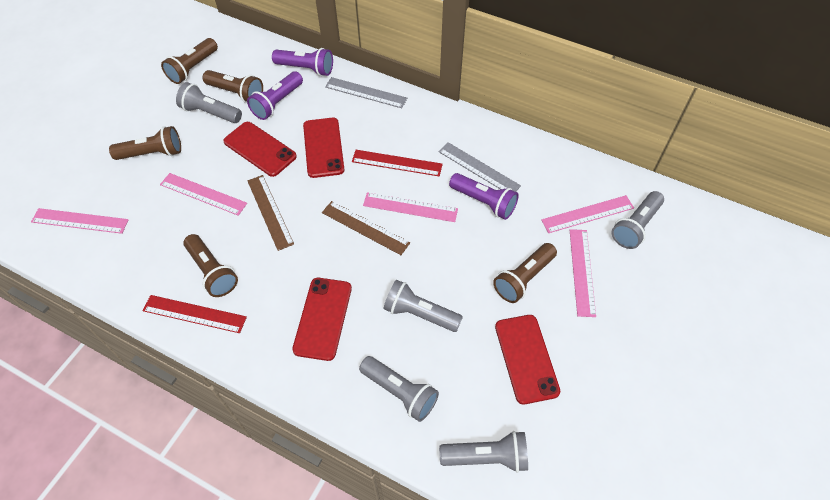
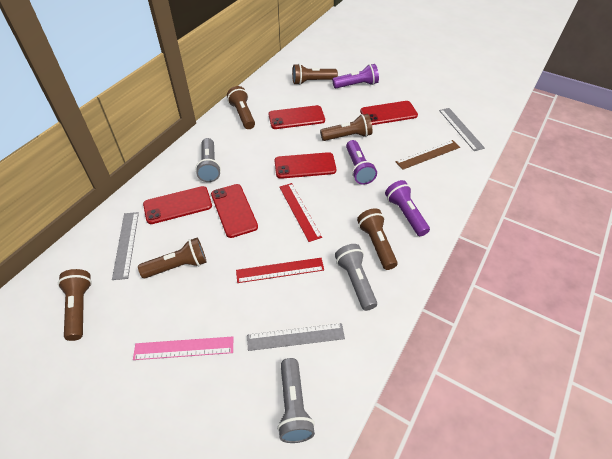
brown flashlight: 5 -> 6
brown ruler: 2 -> 1
grey flashlight: 5 -> 3
grey ruler: 2 -> 3
pink ruler: 5 -> 1
red phone: 4 -> 5

